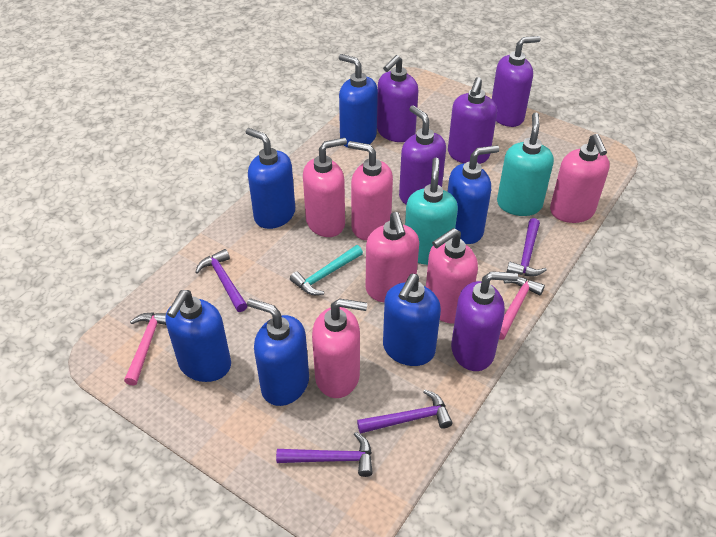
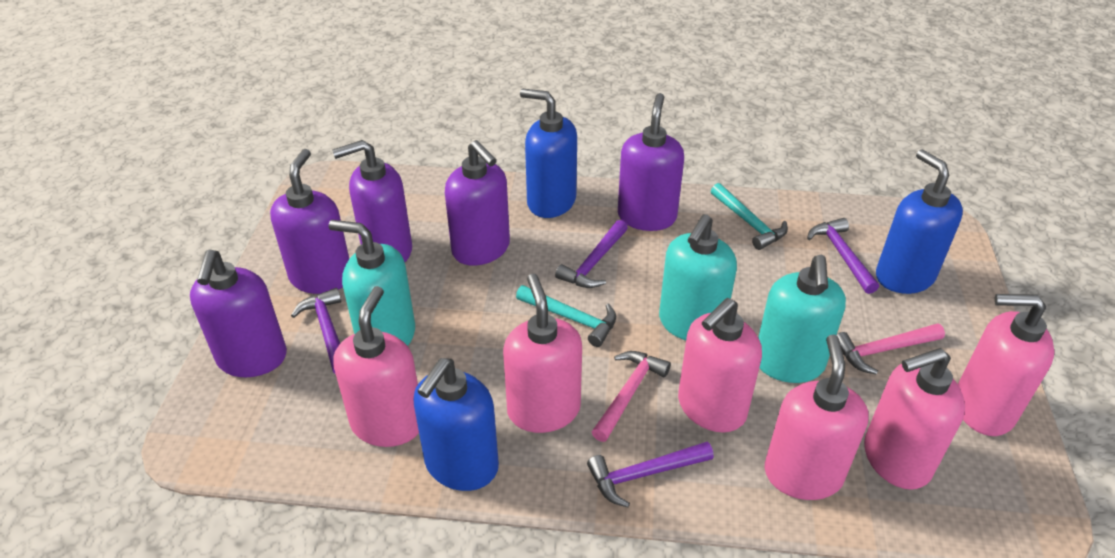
blue soap dispenser: 6 -> 3
turquoise hammer: 1 -> 2
turquoise soap dispenser: 2 -> 3

